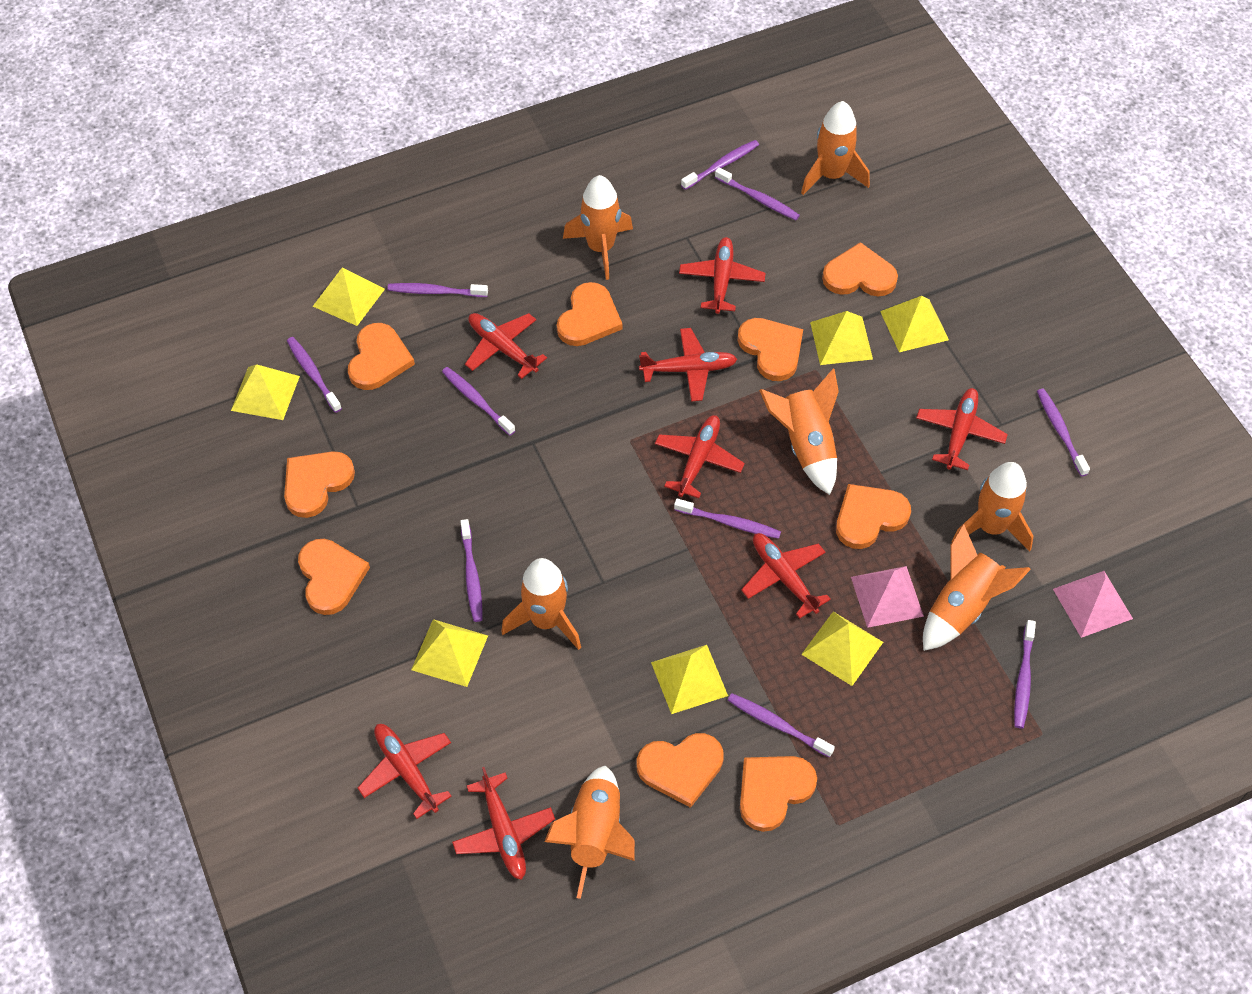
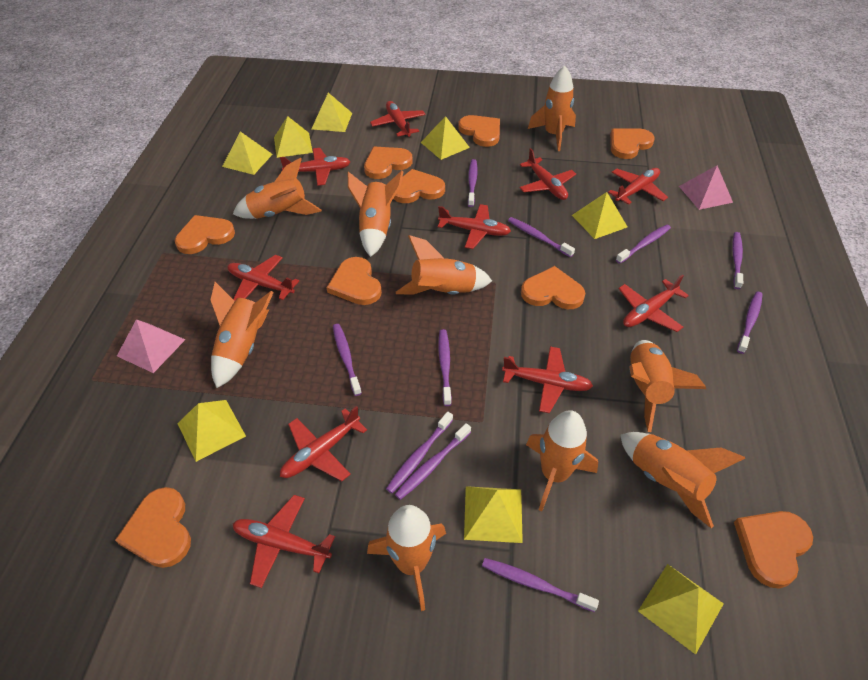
orange rocket: 7 -> 9
red plane: 8 -> 10
yellow pyramid: 7 -> 8

